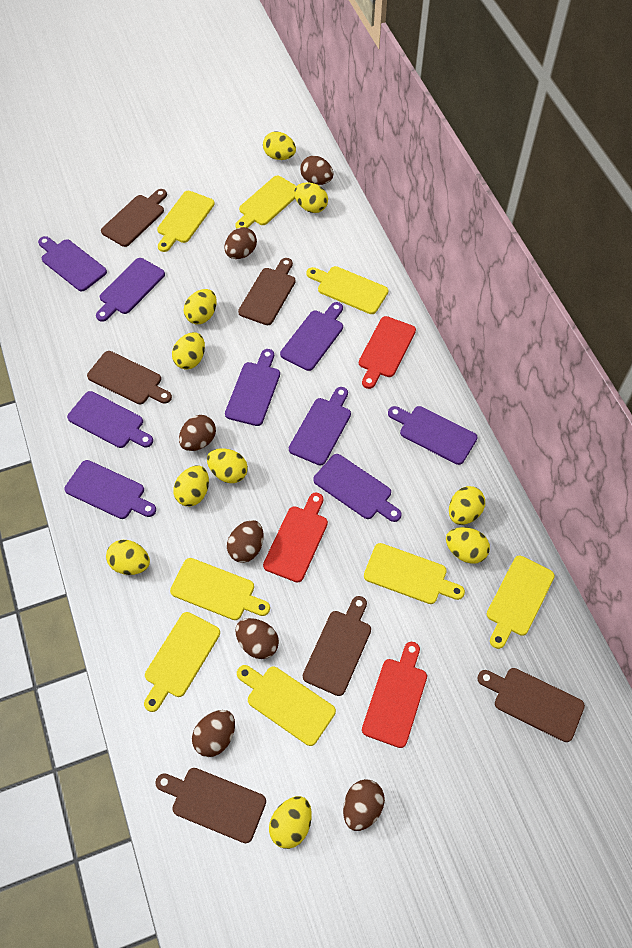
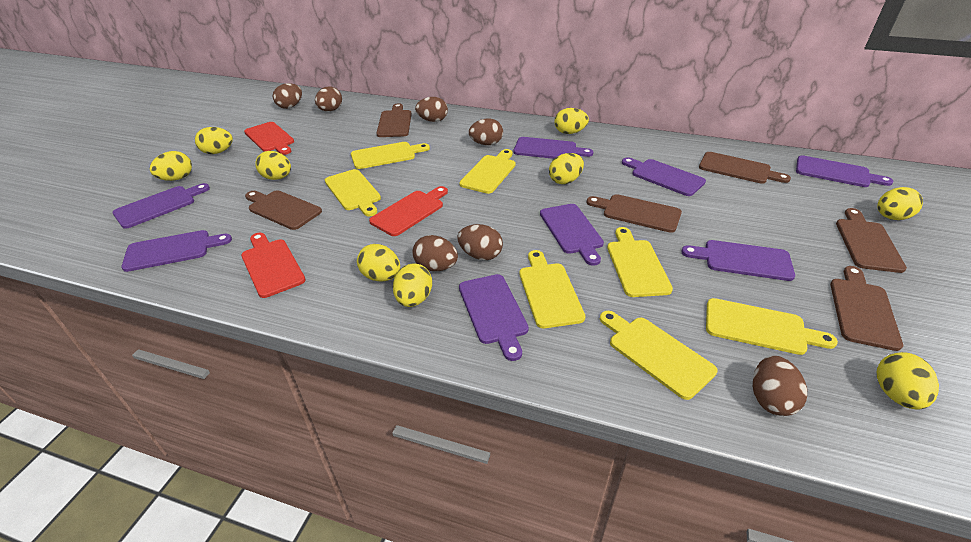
purple cutting board: 9 -> 8
yellow cutting board: 8 -> 7
yellow egg: 10 -> 9

